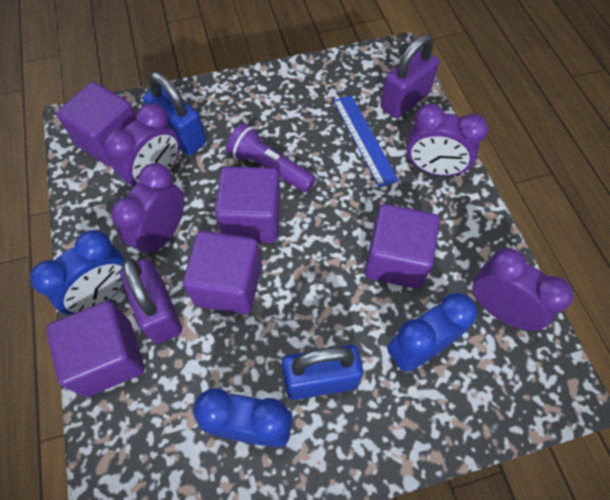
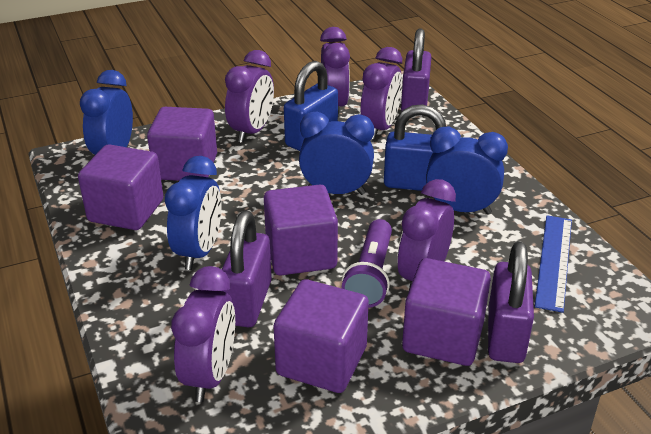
blue clock: 3 -> 4
purple clock: 4 -> 5
purple padlock: 2 -> 3

